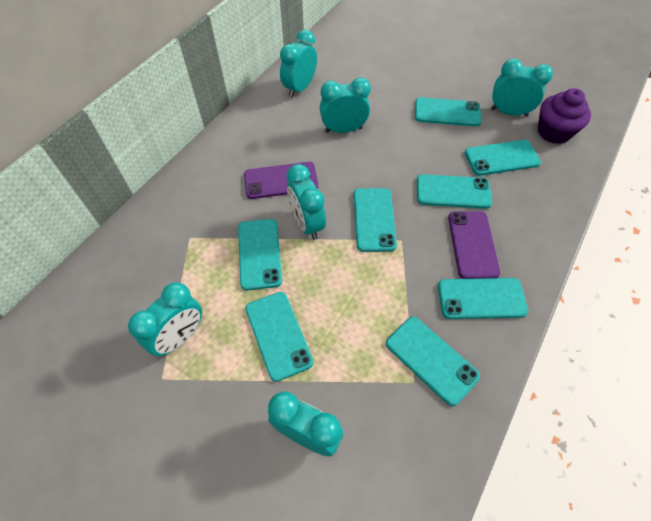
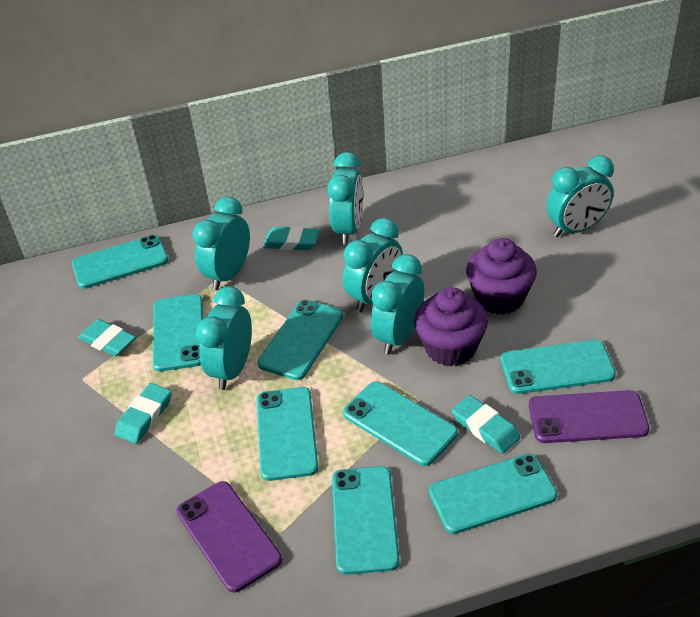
purple cupcake: 1 -> 2
turquoise eraser: 0 -> 4

